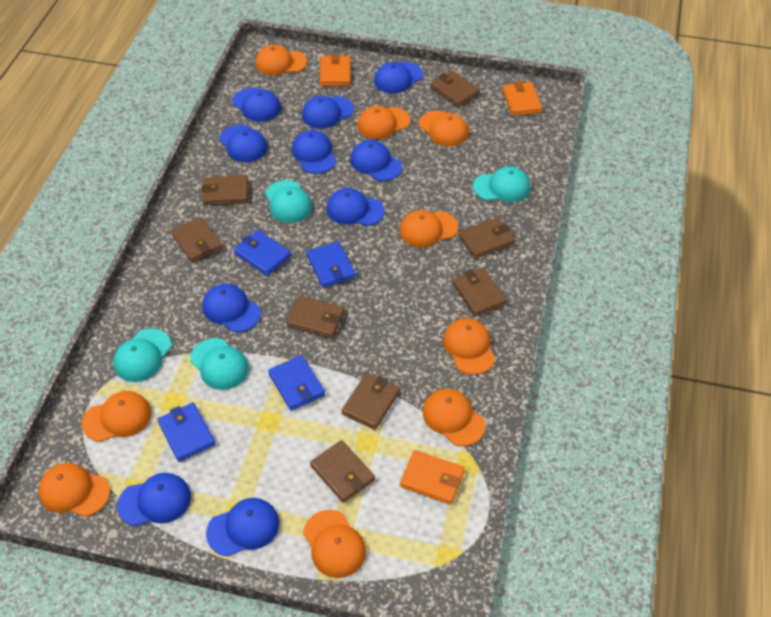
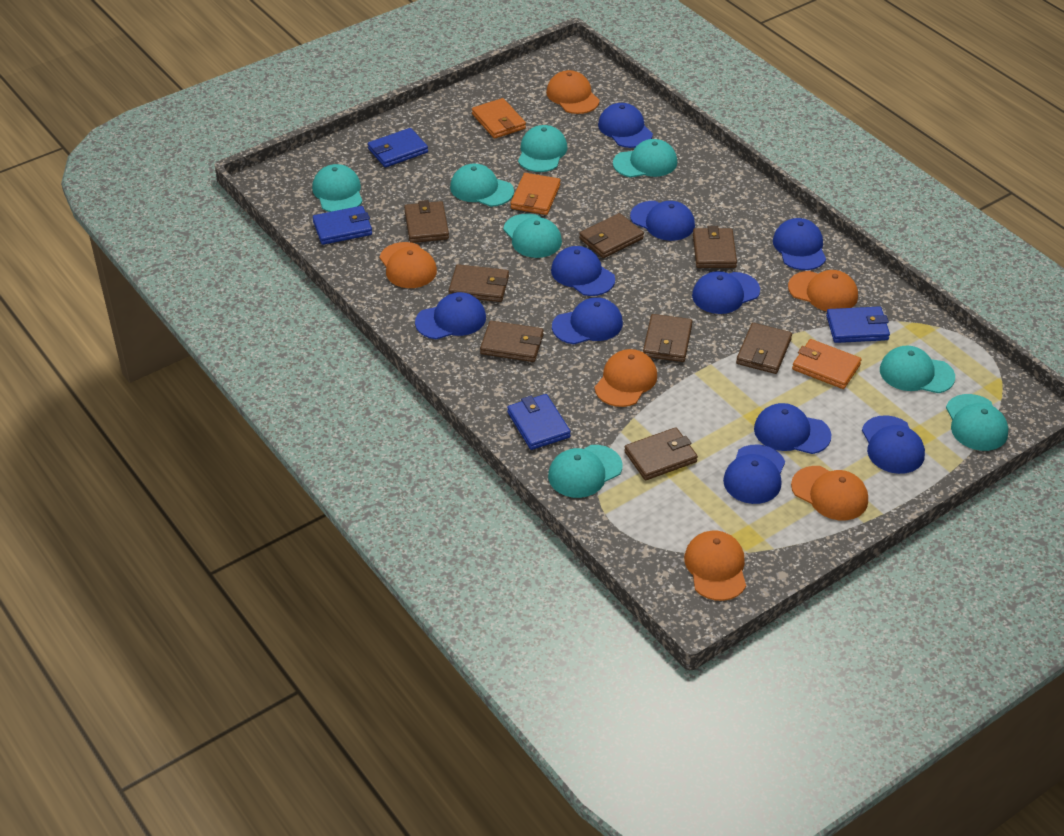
orange cap: 9 -> 6
turquoise cap: 4 -> 8

